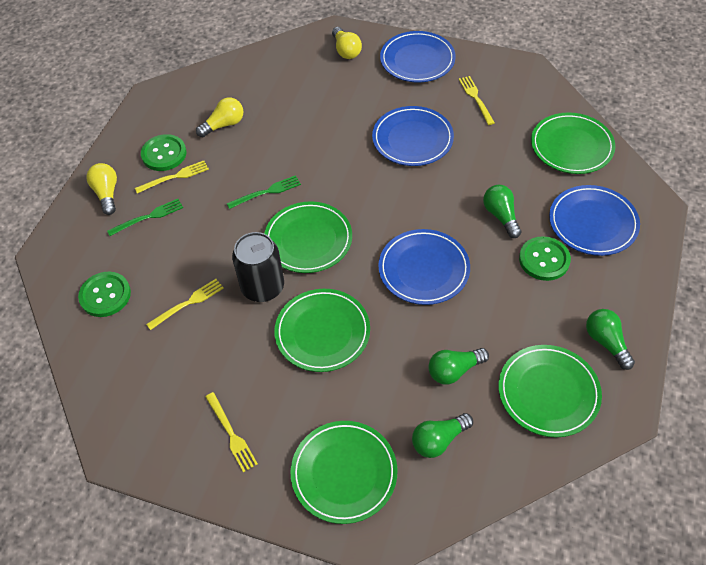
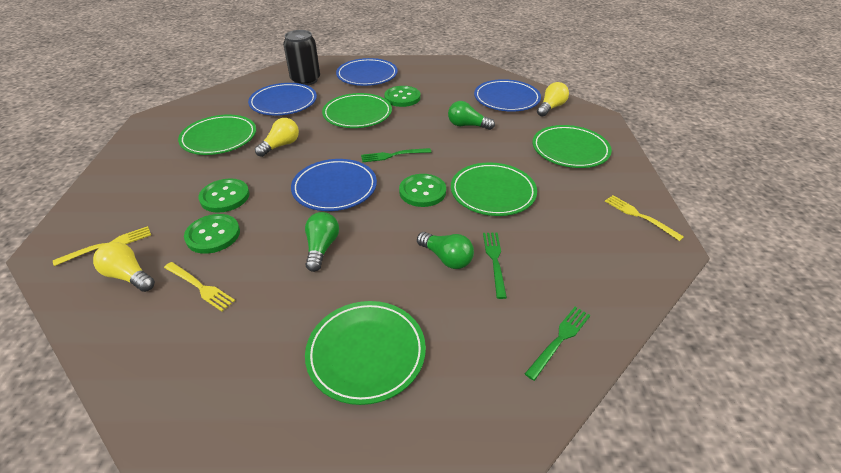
green button: 3 -> 4
green fork: 2 -> 3
green light bulb: 4 -> 3
yellow fork: 4 -> 3

